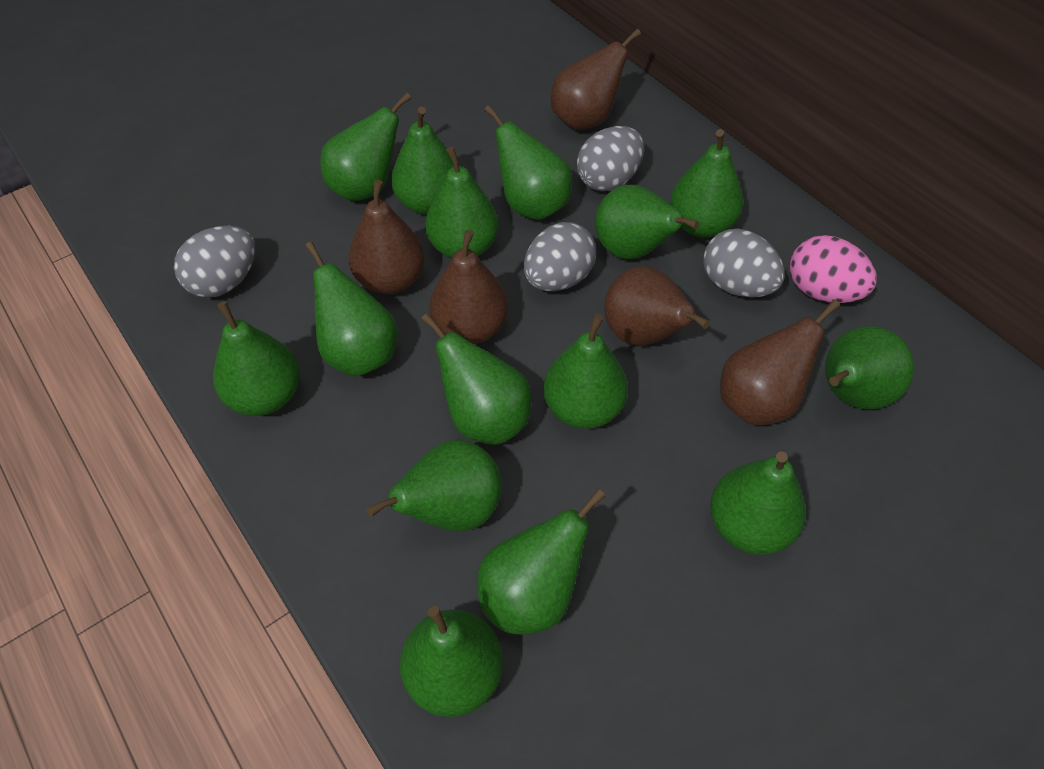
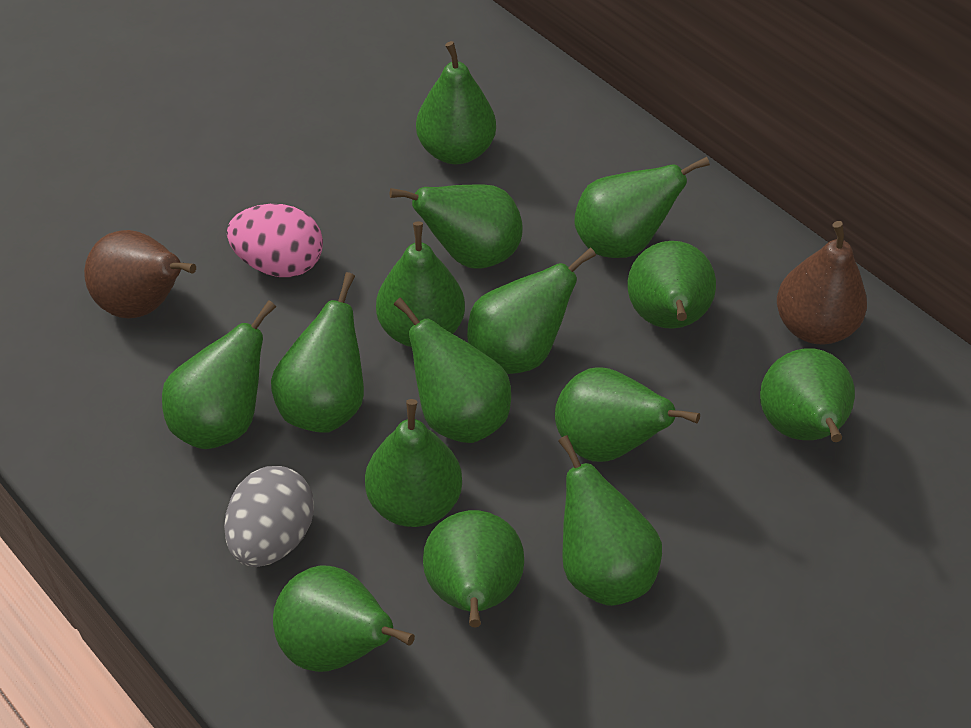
brown pear: 5 -> 2
grey egg: 4 -> 1

